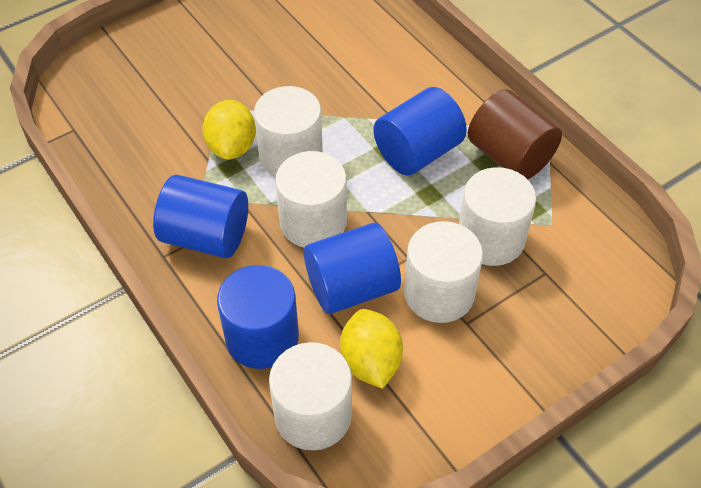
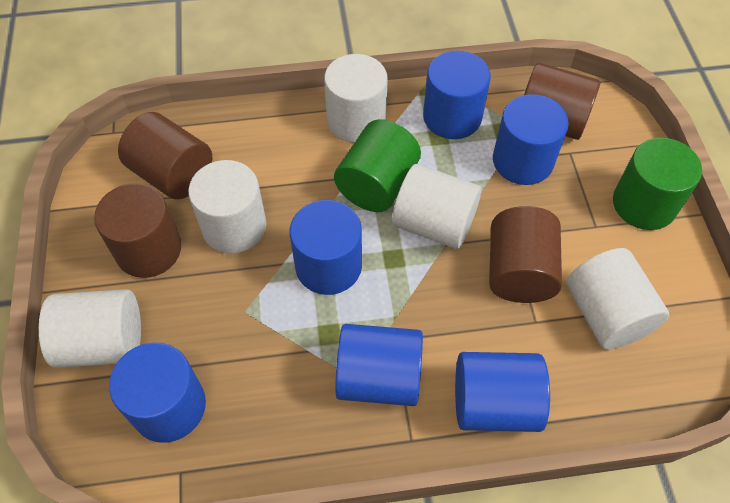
blue cylinder: 4 -> 6
brown cylinder: 1 -> 4
green cylinder: 0 -> 2
yellow lemon: 2 -> 0

